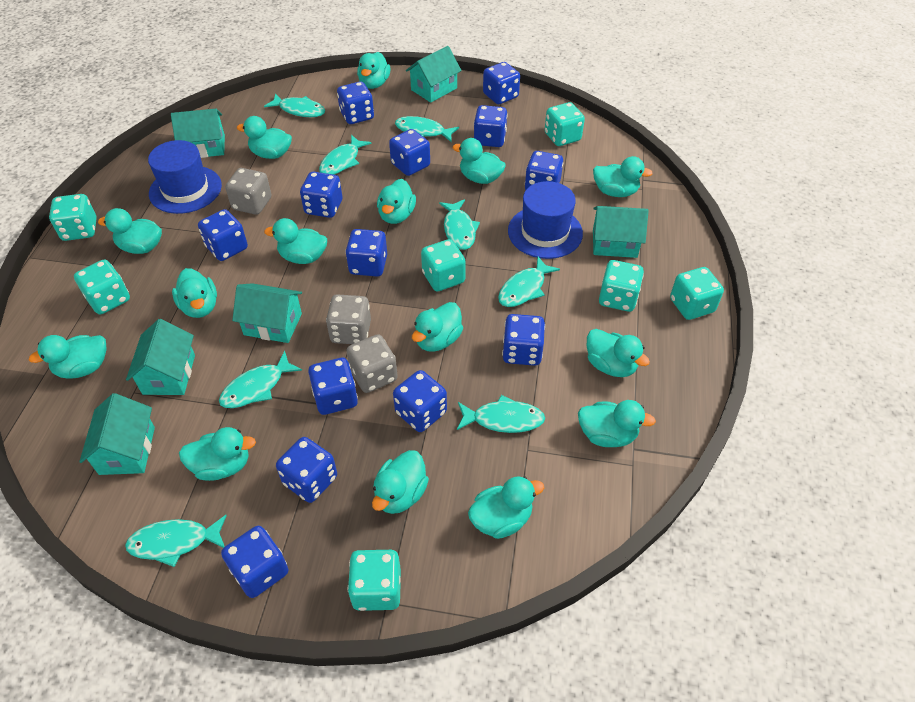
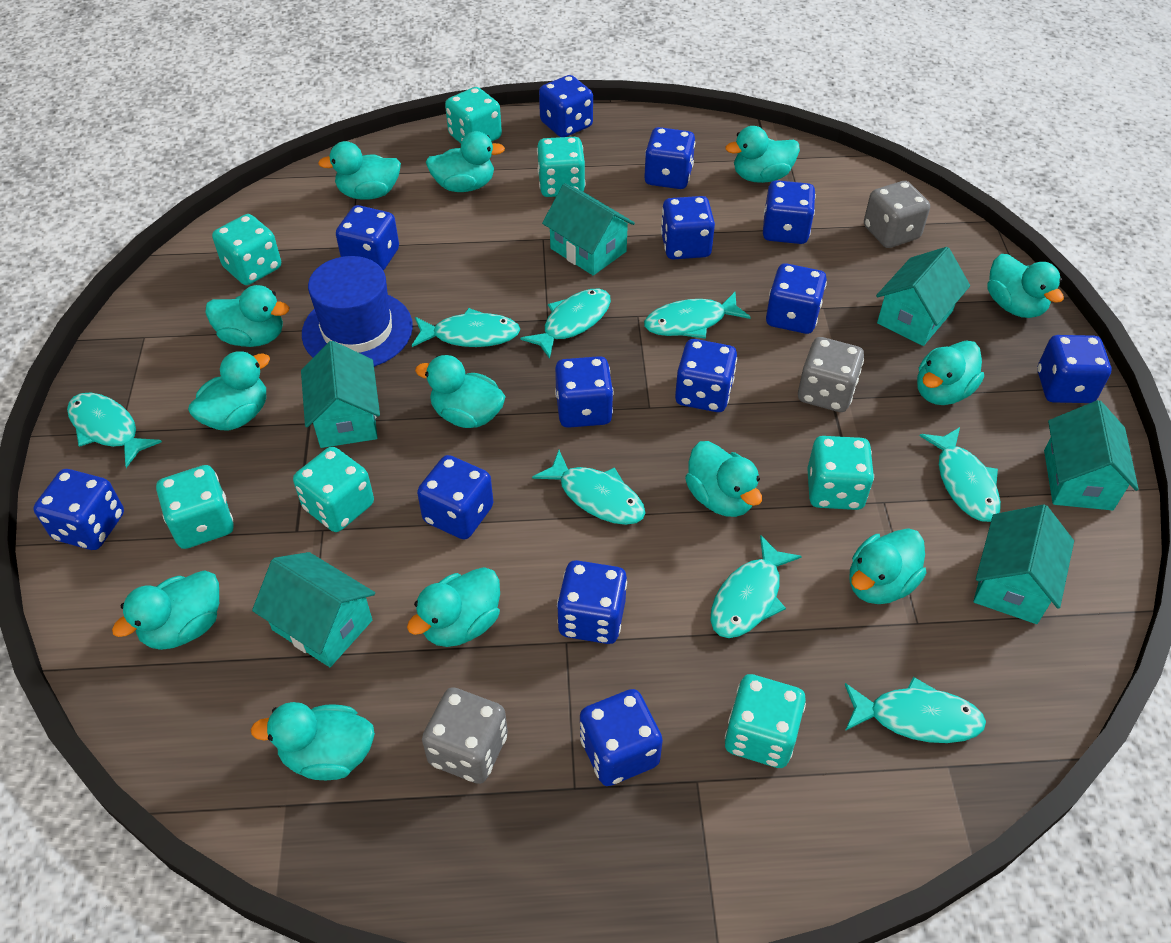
blue hat: 2 -> 1
turquoise duck: 15 -> 13

